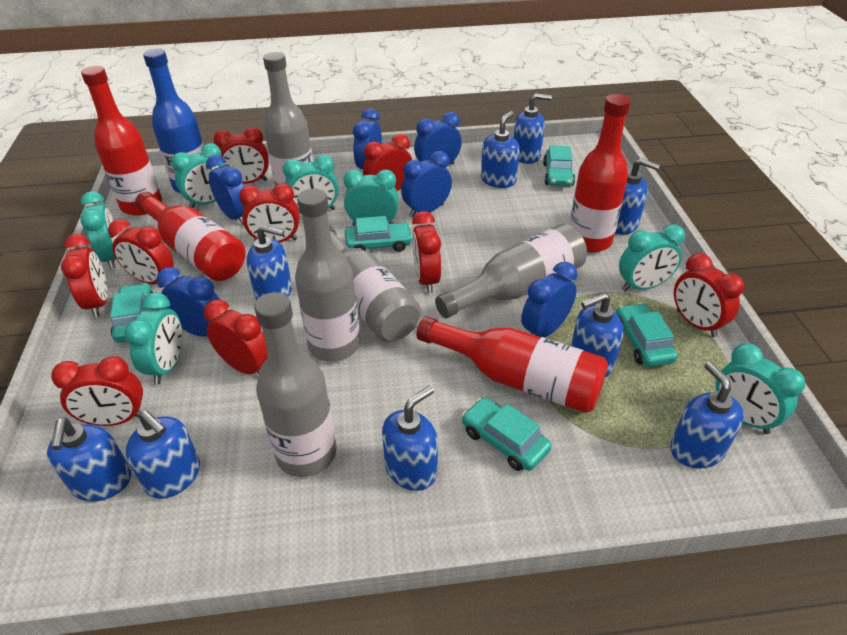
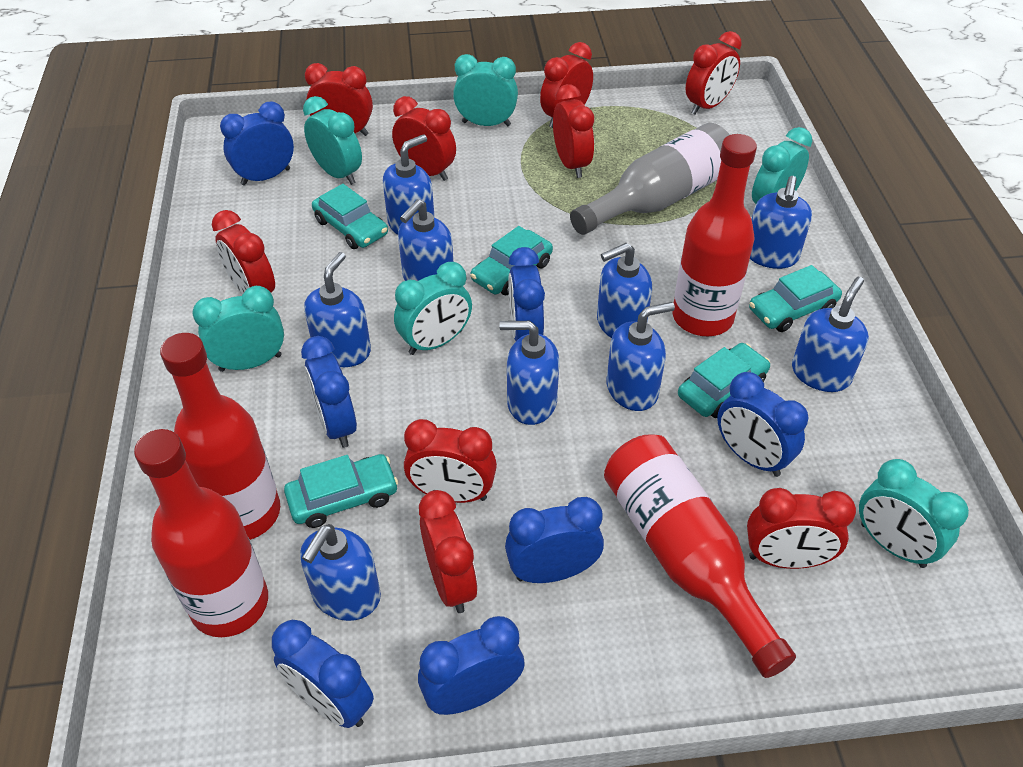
blue bottle: 1 -> 0
blue clock: 6 -> 7
grey bottle: 5 -> 1
turquoise clock: 7 -> 6

